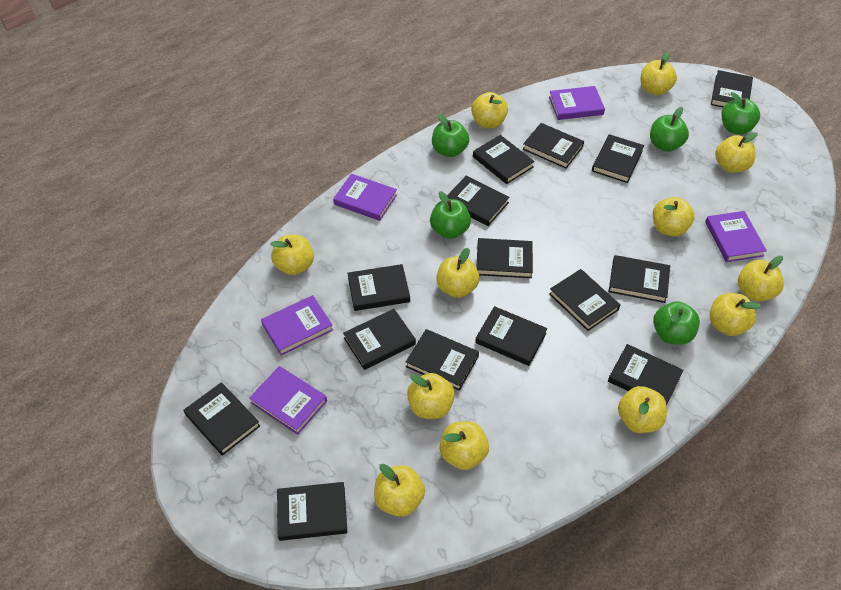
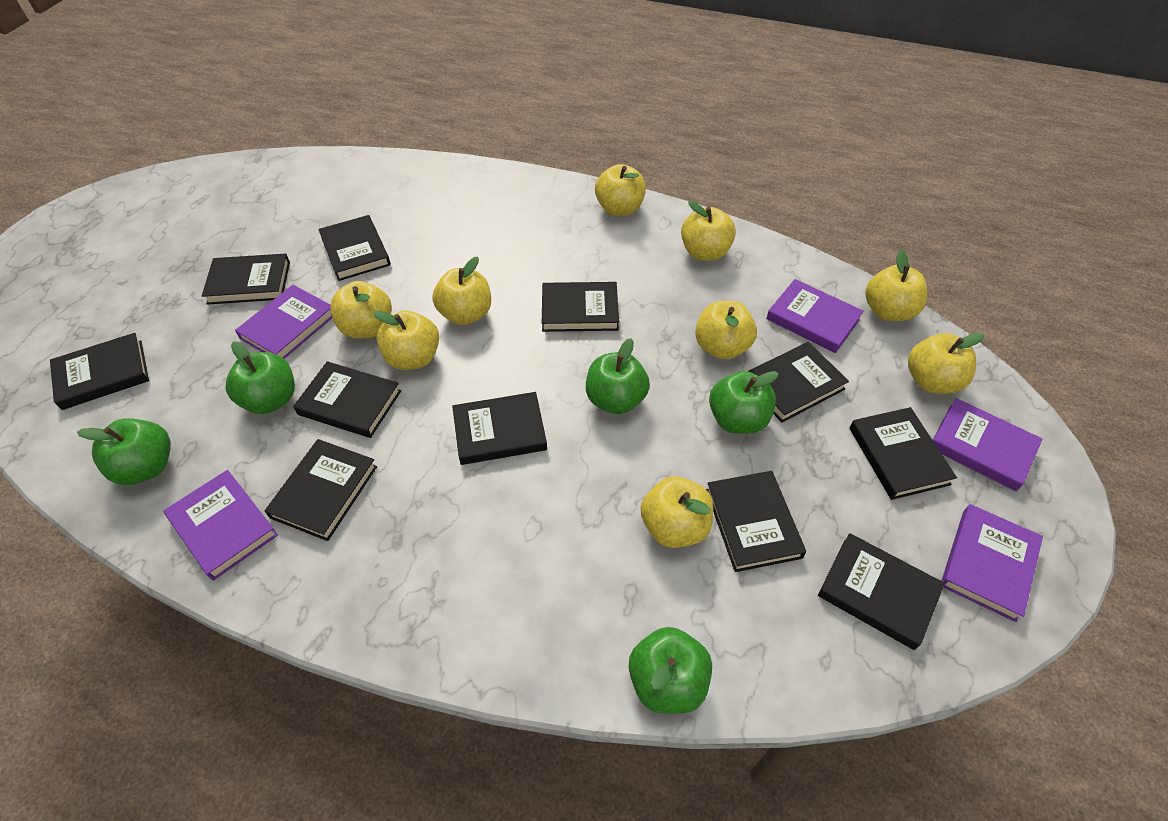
black book: 15 -> 11
yellow apple: 12 -> 9

